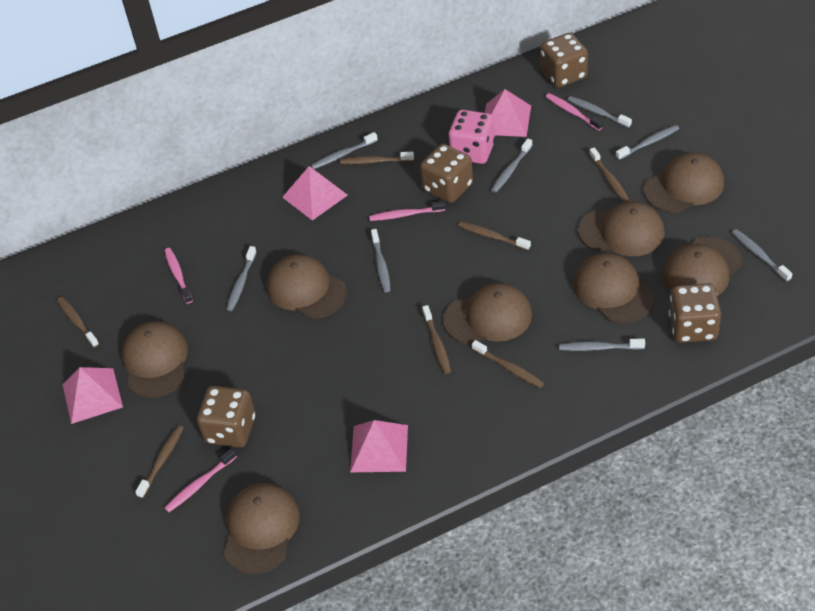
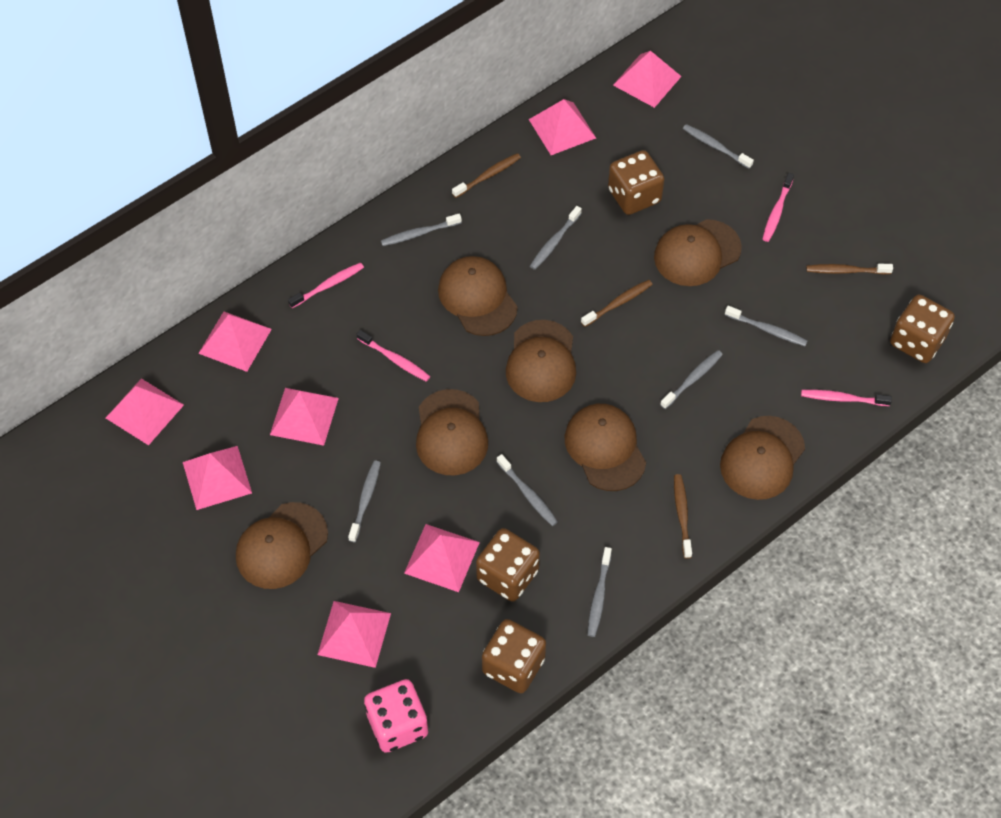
brown cap: 8 -> 7
brown toothbrush: 7 -> 4
pink pyramid: 4 -> 8

